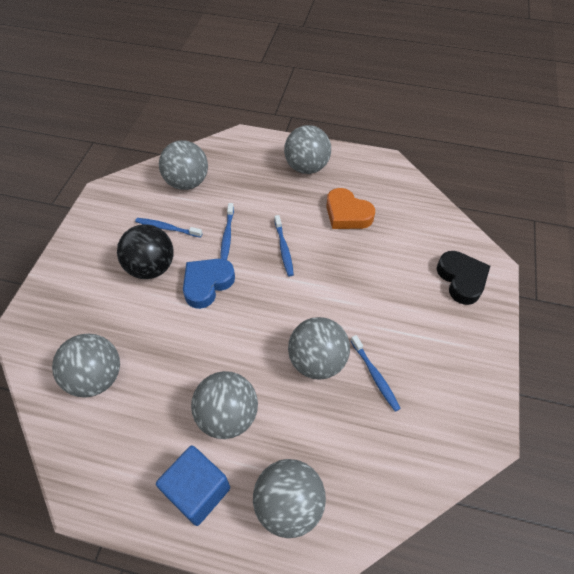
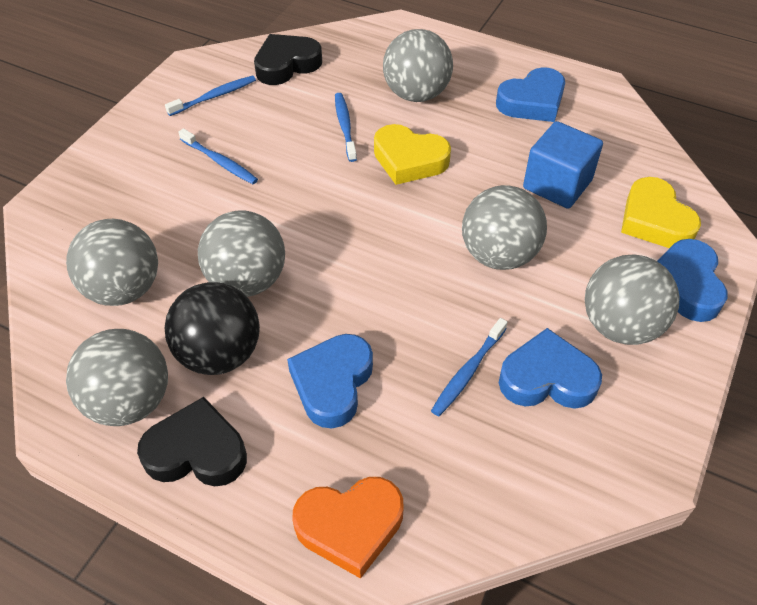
black heart: 1 -> 2
blue heart: 1 -> 4
yellow heart: 0 -> 2

